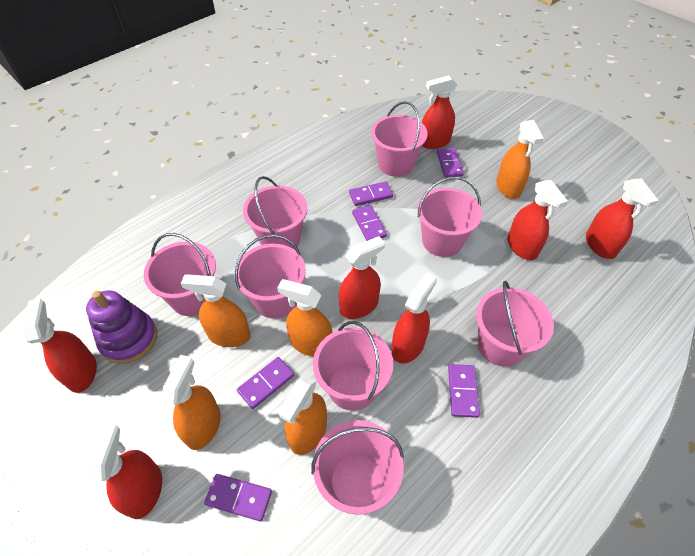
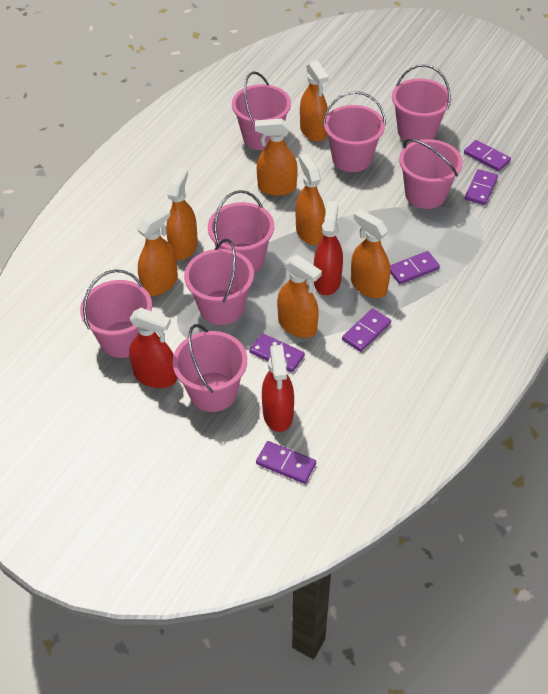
orange spray bottle: 5 -> 7
purple stacking toy: 1 -> 0
red spray bottle: 7 -> 3

